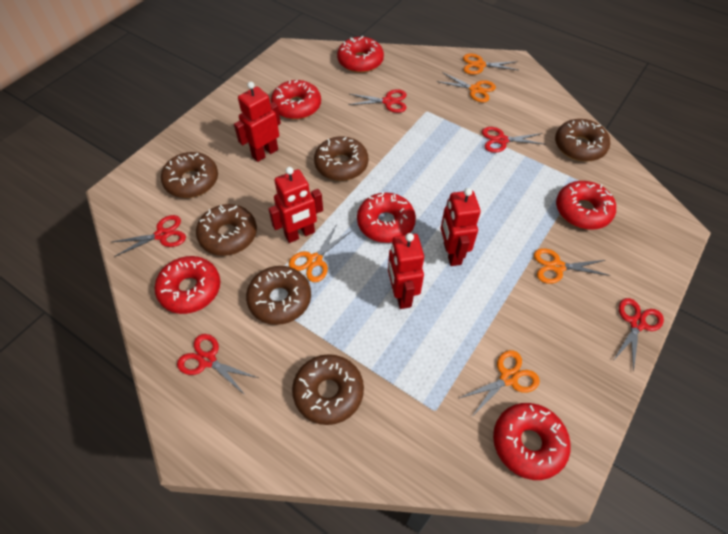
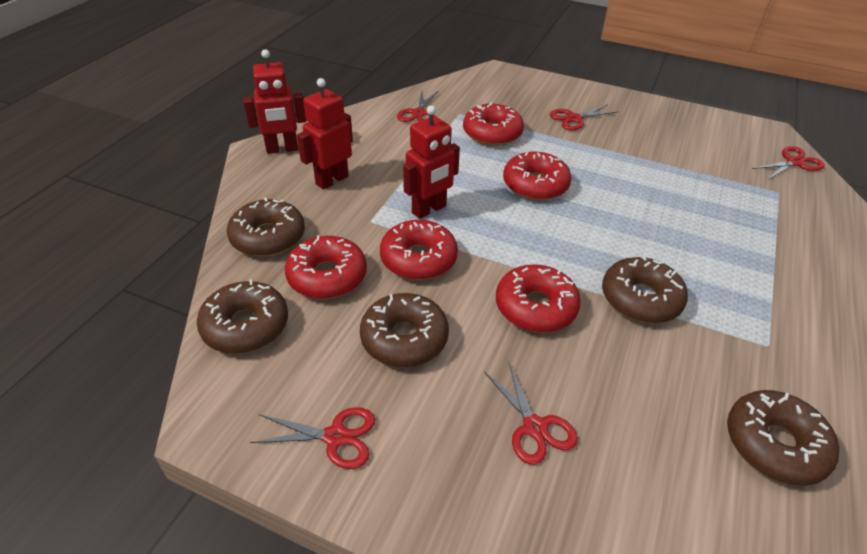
brown donut: 6 -> 5
orange scissors: 5 -> 0
red donut: 6 -> 5
red robot: 4 -> 3

